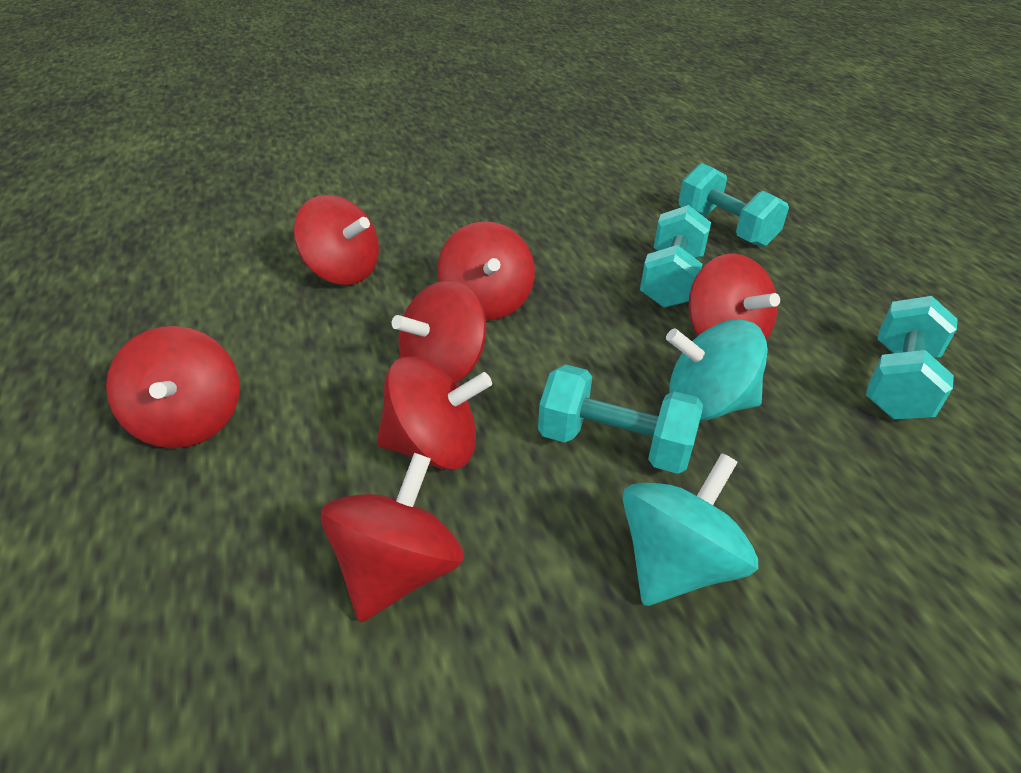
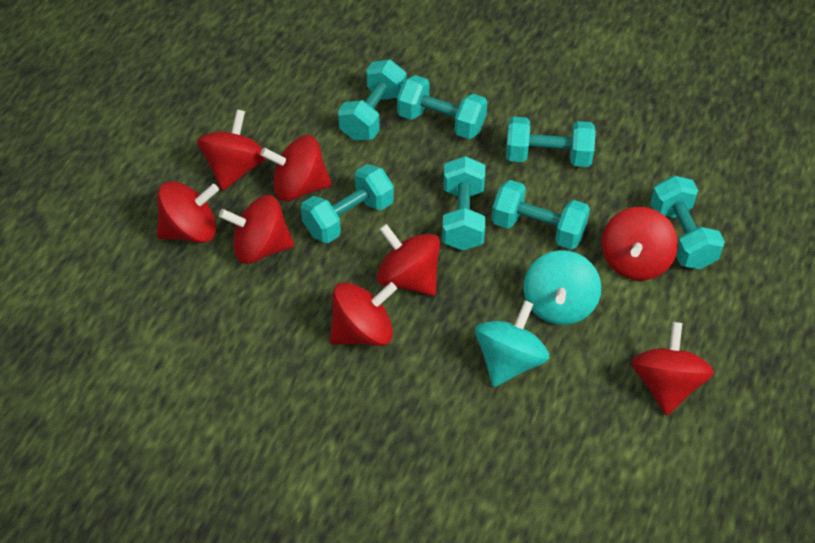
red spinning top: 7 -> 8
turquoise dumbbell: 4 -> 7

